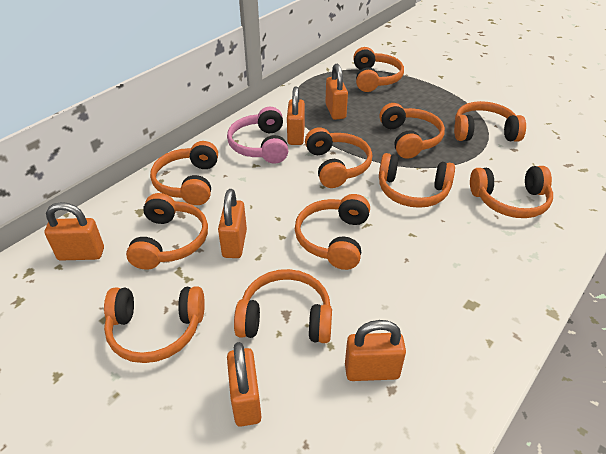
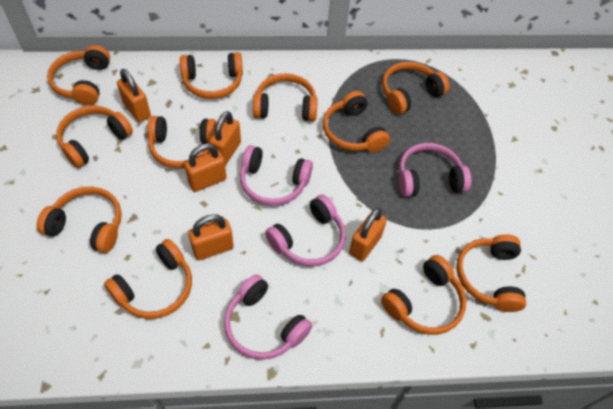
orange padlock: 6 -> 5
pink headphones: 1 -> 4

